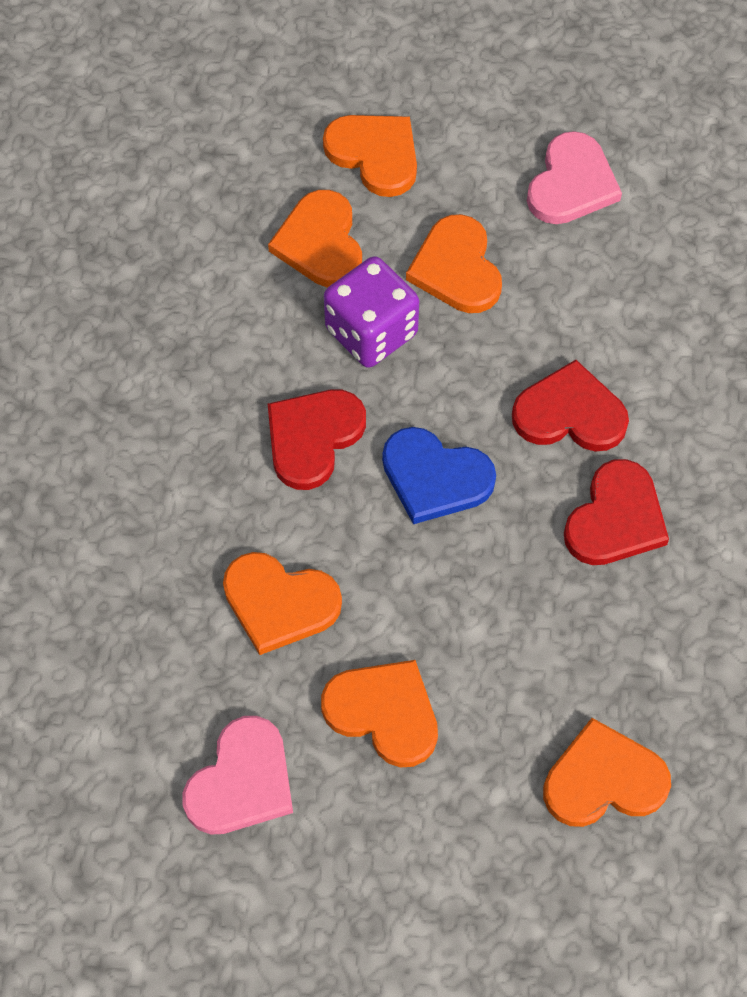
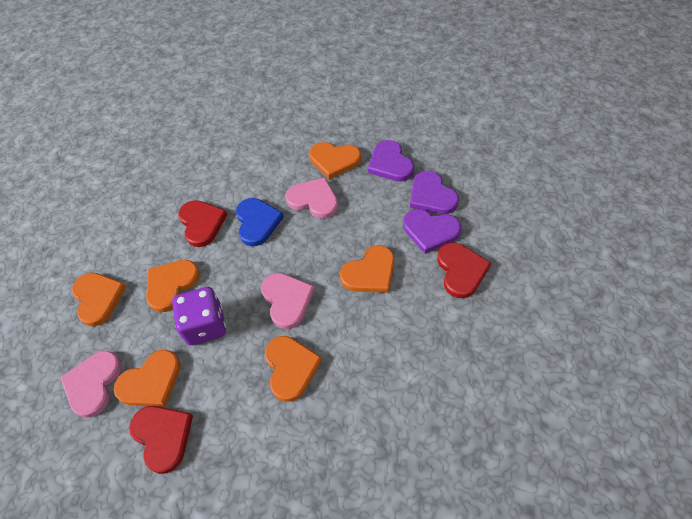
pink heart: 2 -> 3
purple heart: 0 -> 3

